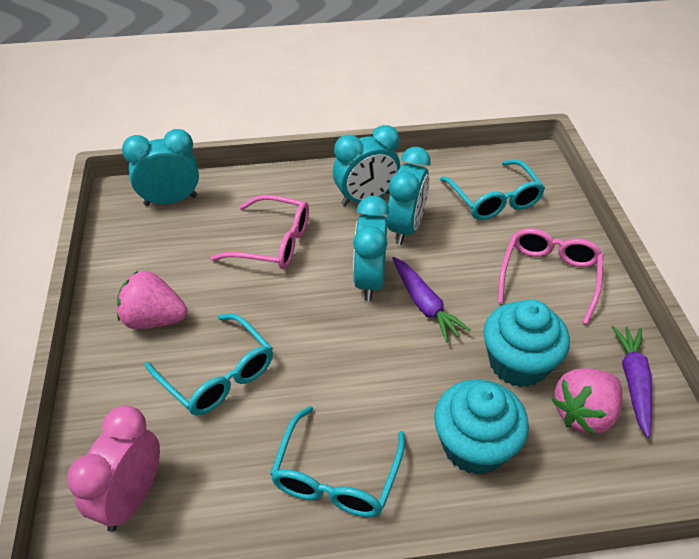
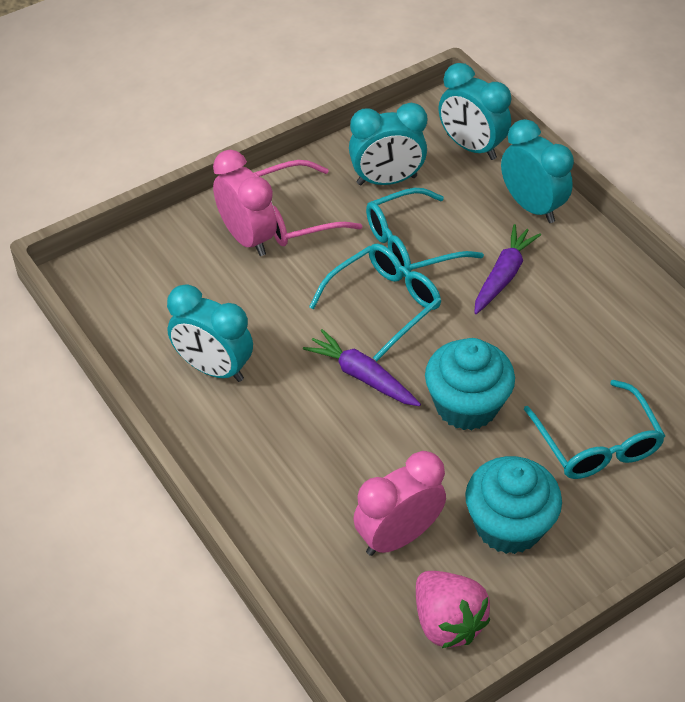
pink clock: 1 -> 2
pink glasses: 2 -> 1
pink strawberry: 2 -> 1

